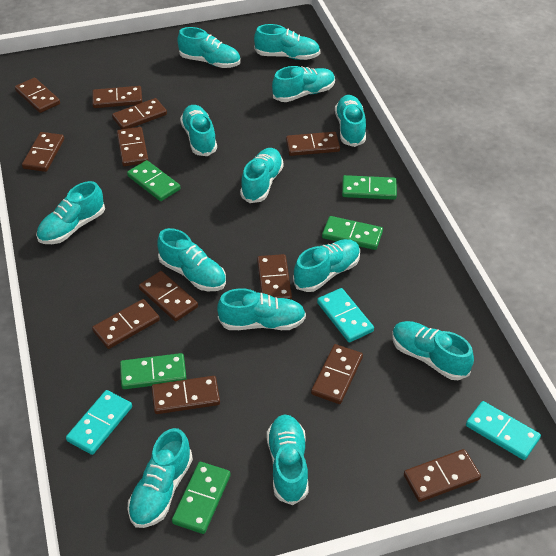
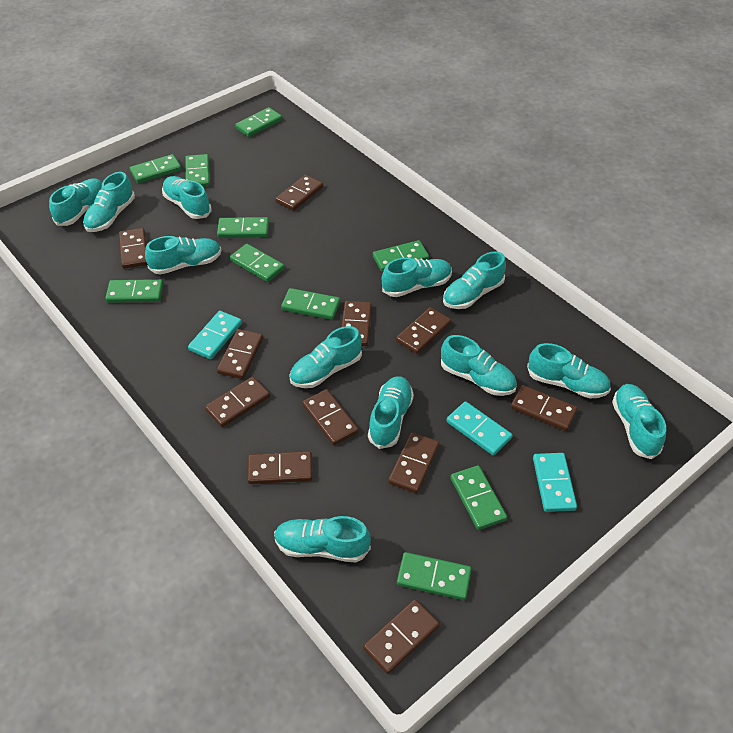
brown domino: 12 -> 11
green domino: 5 -> 10
turquoise shoe: 13 -> 12

